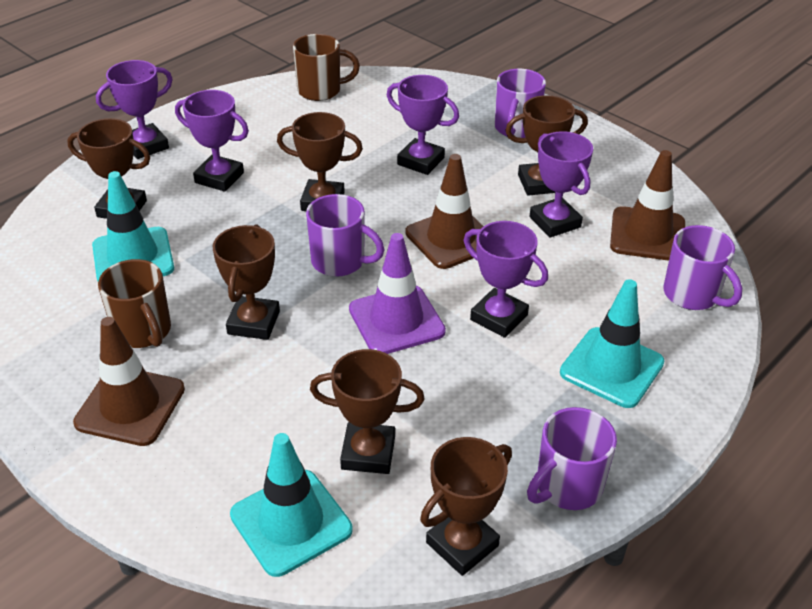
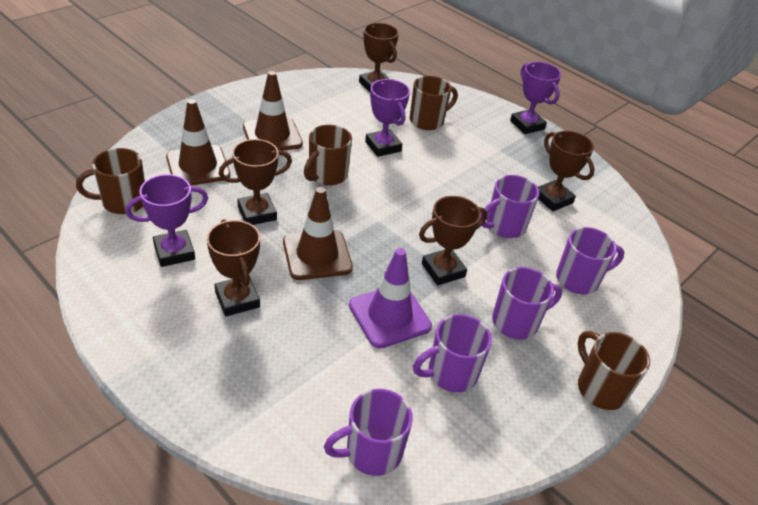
brown mug: 2 -> 4
brown trophy: 6 -> 5
purple mug: 4 -> 5
purple trophy: 5 -> 3
turquoise traffic cone: 3 -> 0

